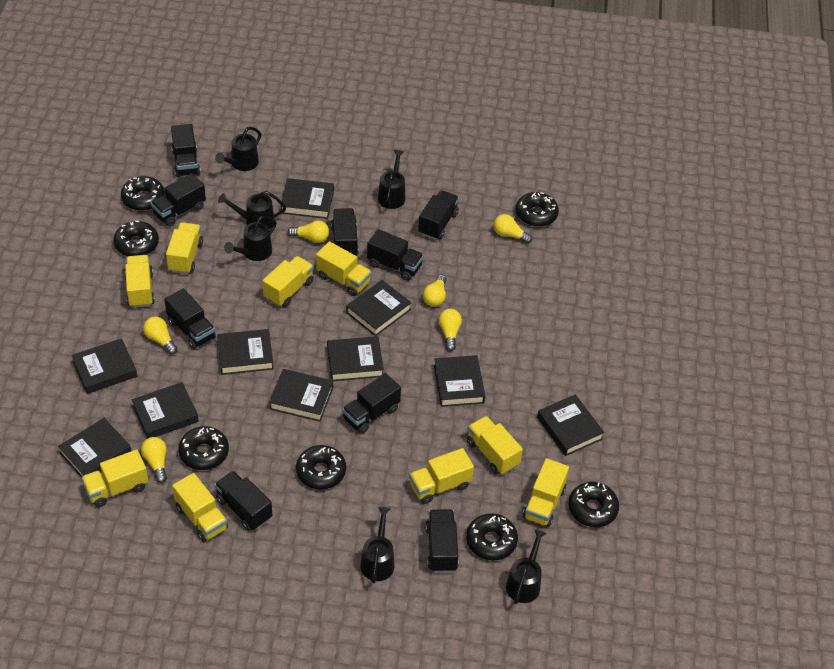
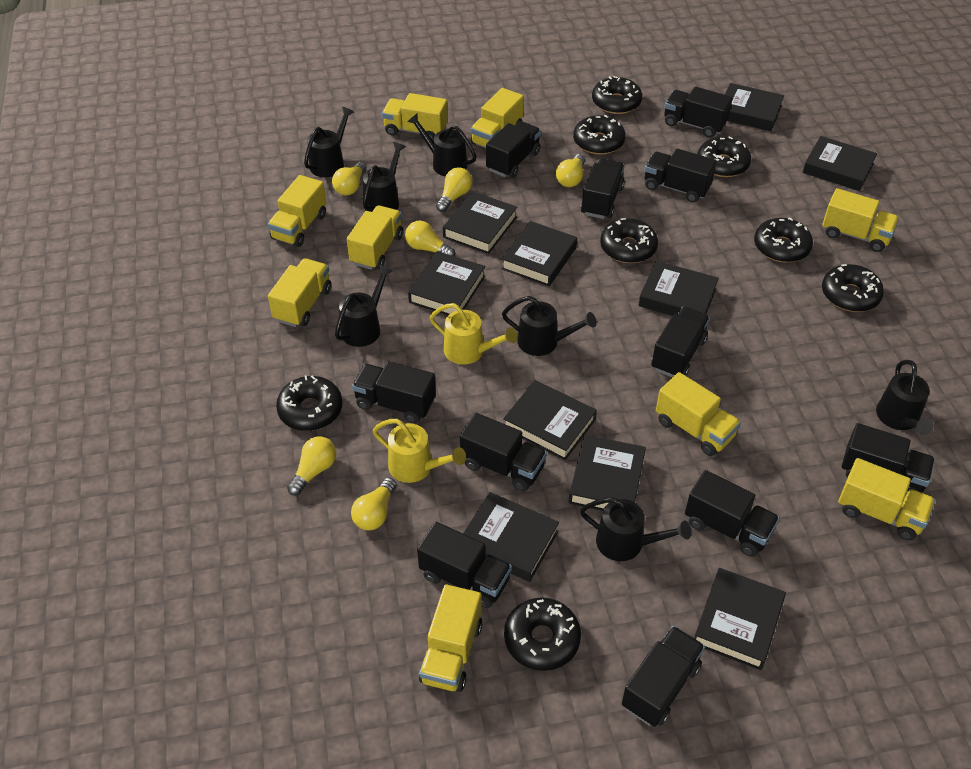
black donut: 7 -> 8
black truck: 9 -> 11
black watering can: 6 -> 7
yellow watering can: 0 -> 2

